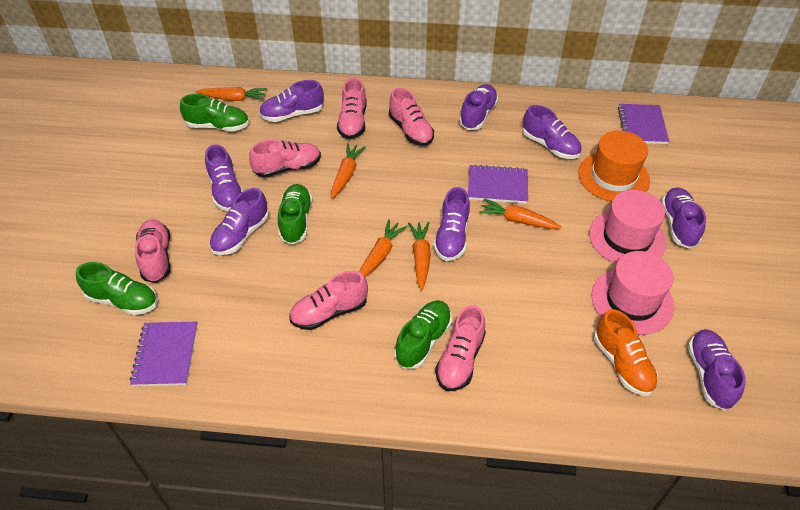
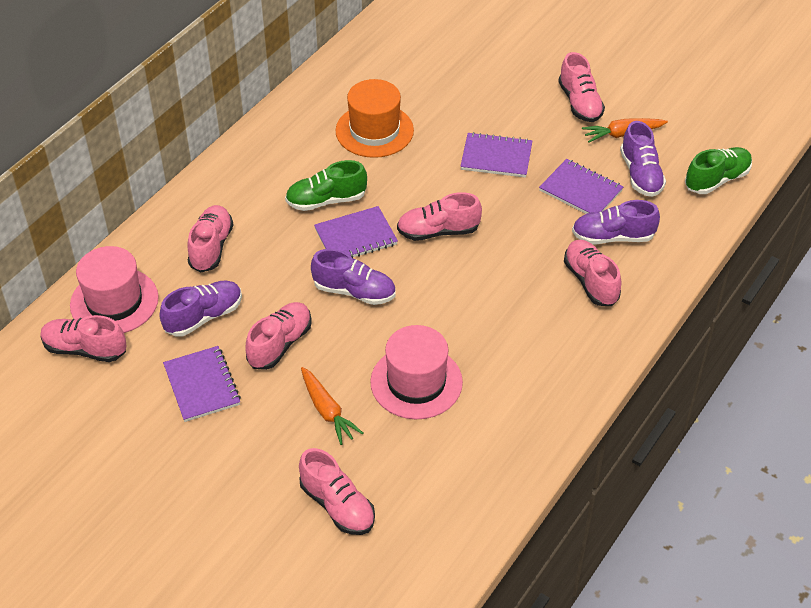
green shoe: 4 -> 2
orange carrot: 5 -> 2
orange shoe: 1 -> 0
pink shoe: 6 -> 7
purple notebook: 3 -> 4
purple shoe: 8 -> 4

